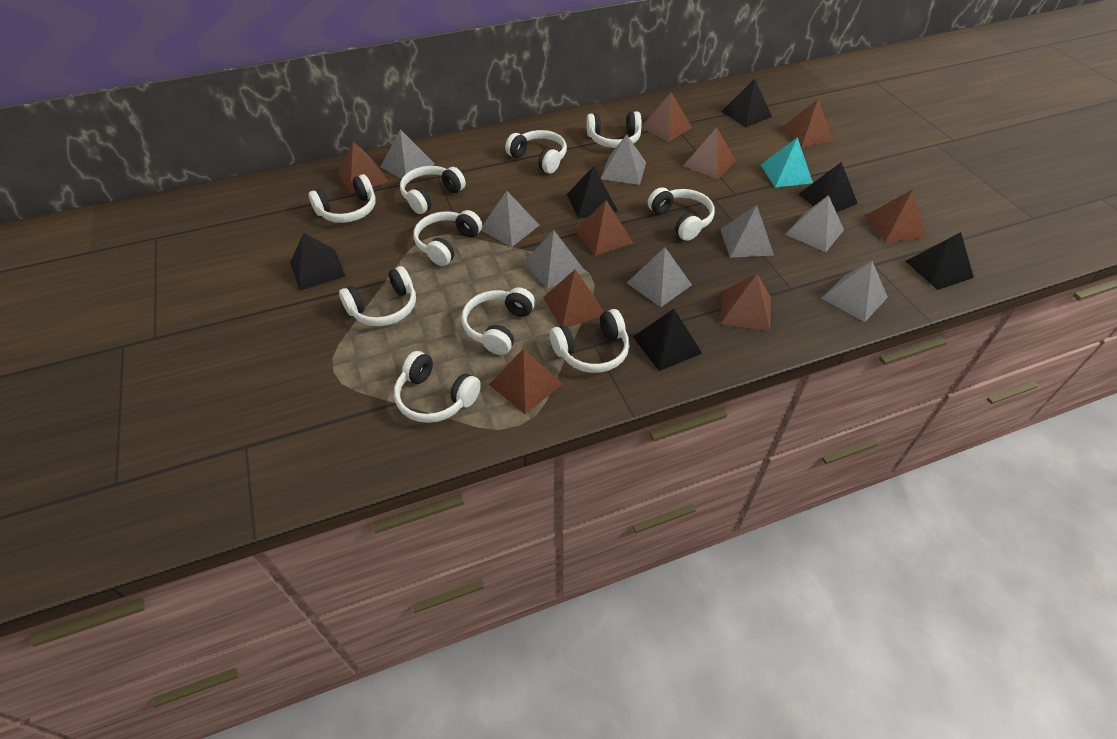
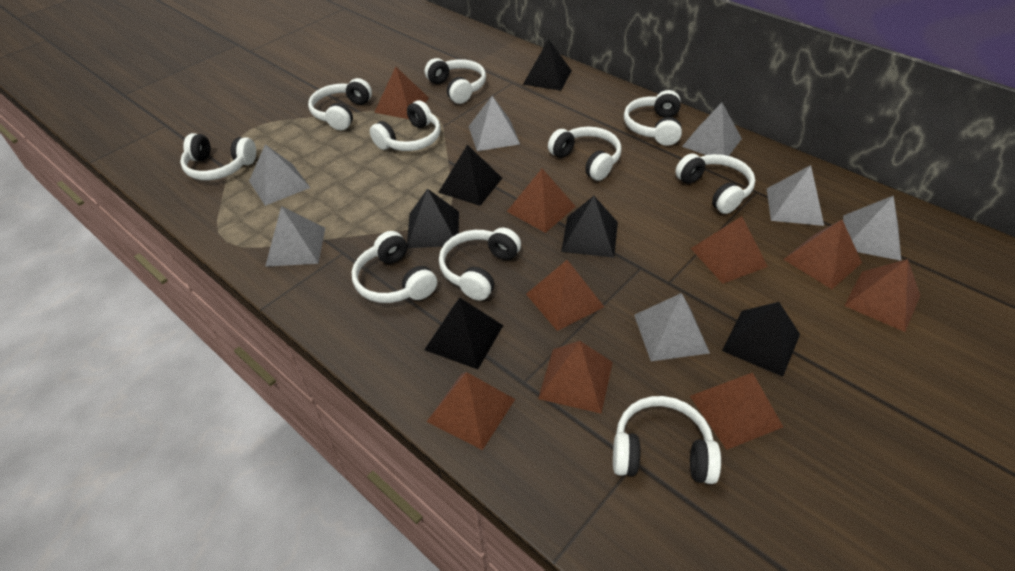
grey pyramid: 8 -> 7
turquoise pyramid: 1 -> 0

